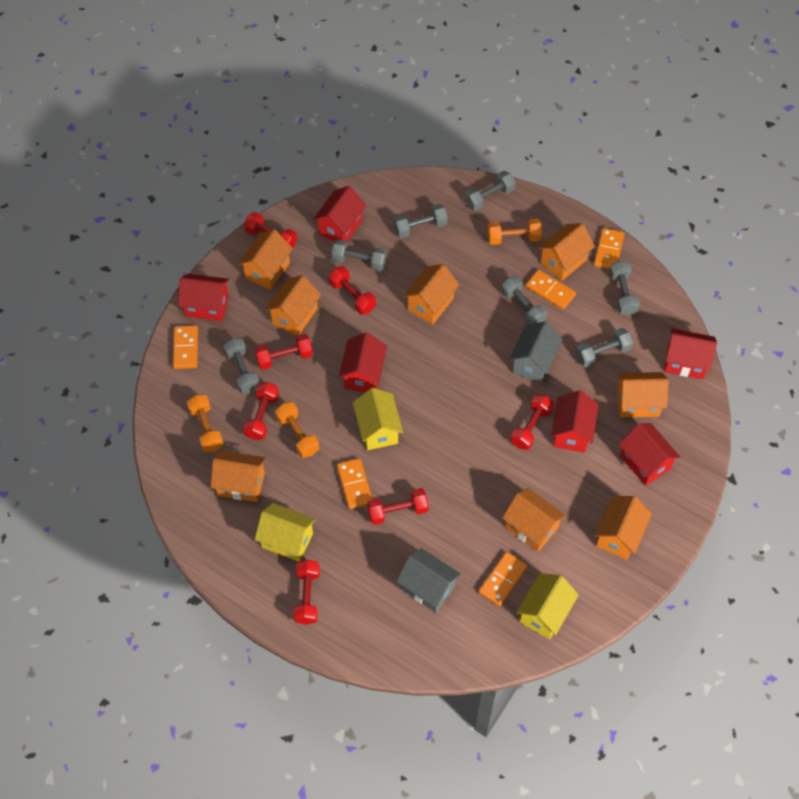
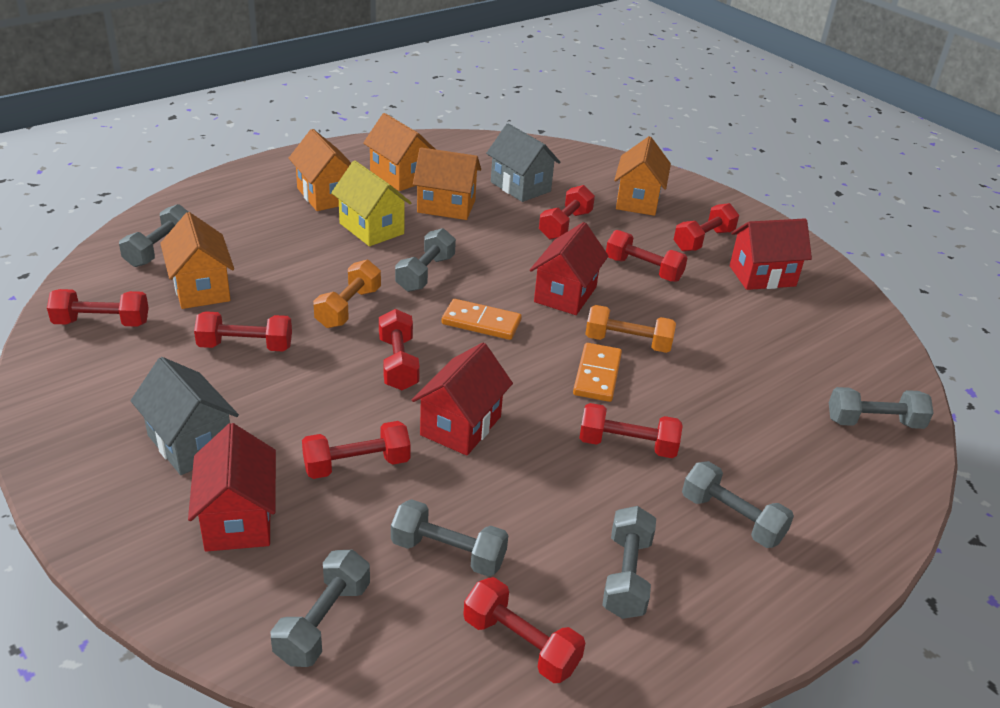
orange domino: 5 -> 2
orange dumbbell: 3 -> 2
orange house: 8 -> 5
red dumbbell: 7 -> 9
red house: 6 -> 4
yellow house: 3 -> 1

